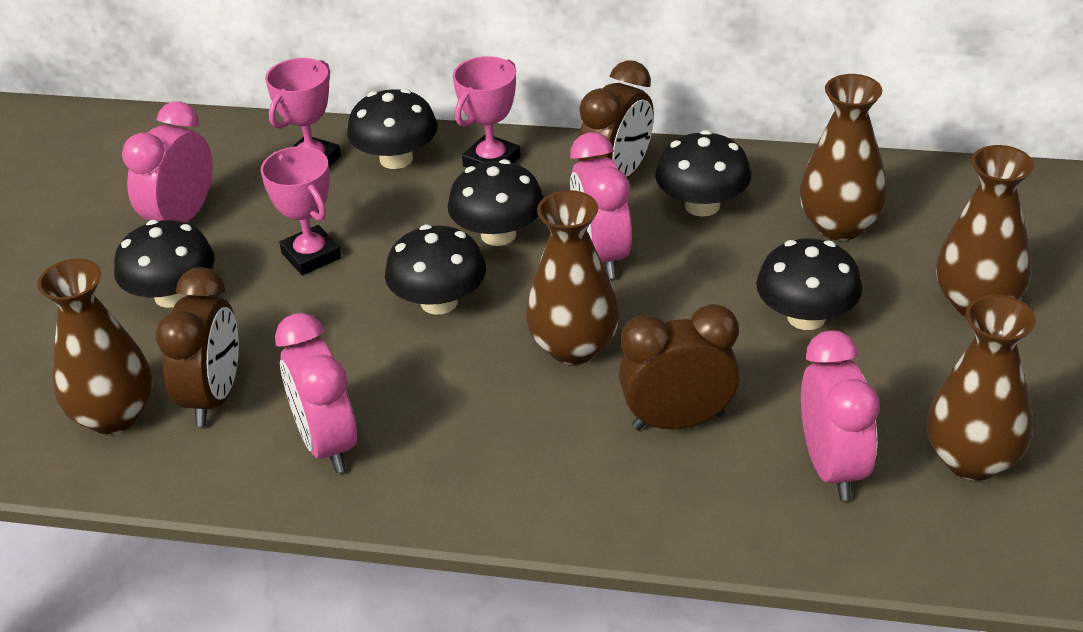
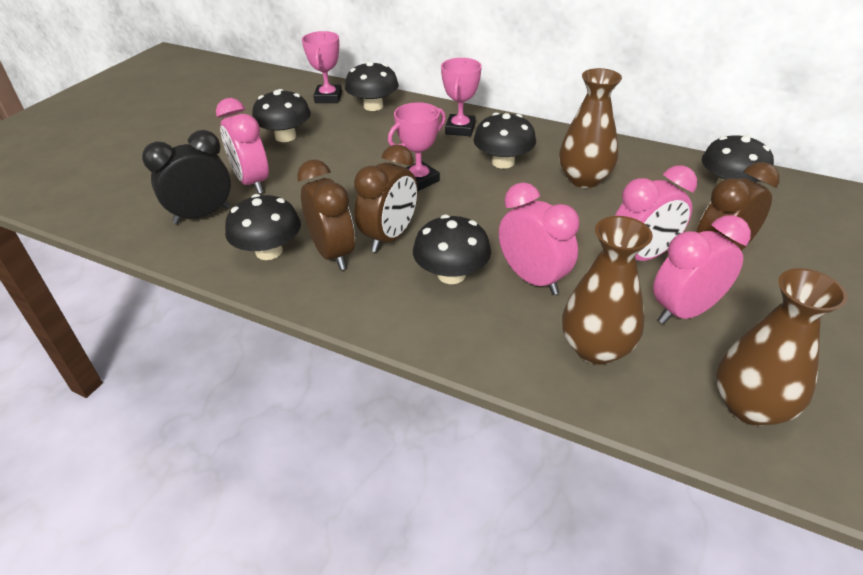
black clock: 0 -> 1
brown vase: 5 -> 3

